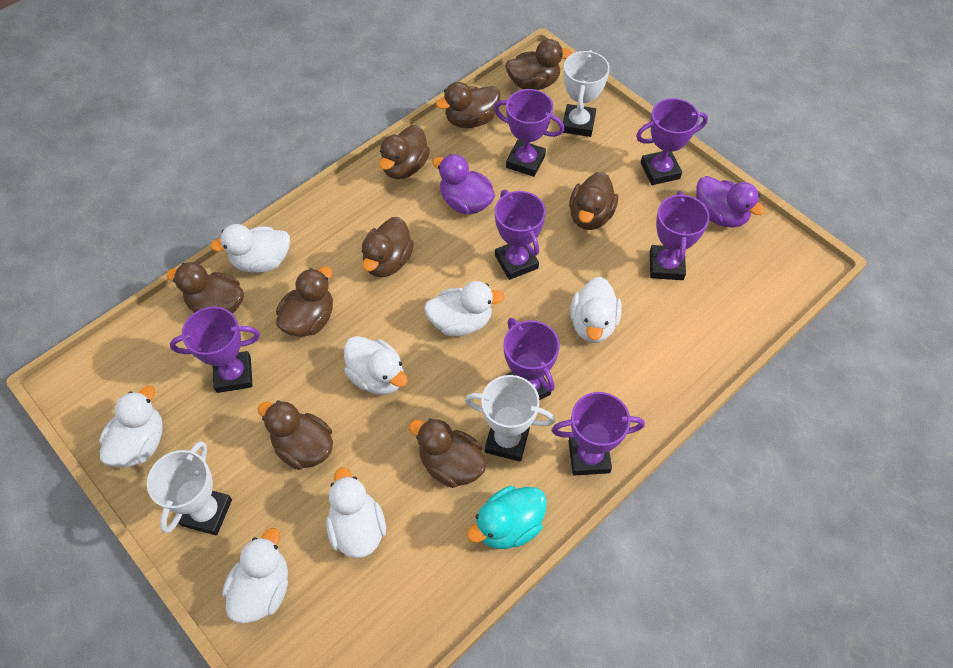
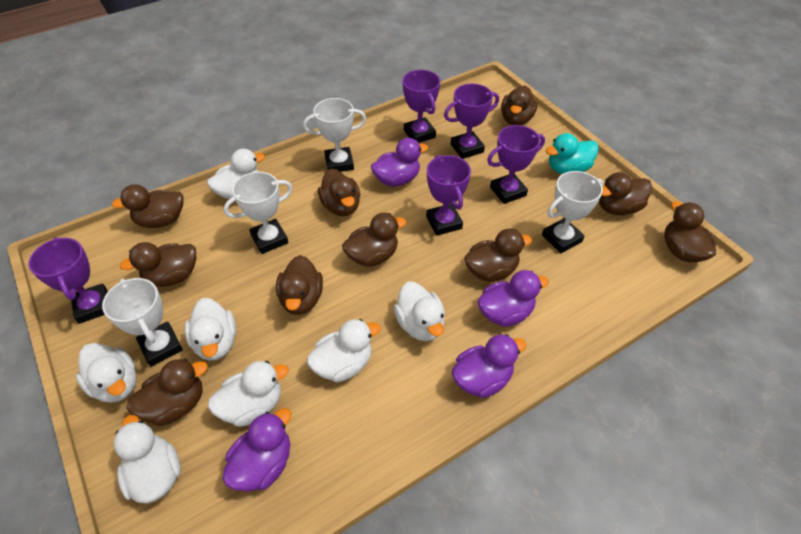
brown duck: 9 -> 10
purple duck: 2 -> 4
purple trophy: 7 -> 5
white trophy: 3 -> 4

